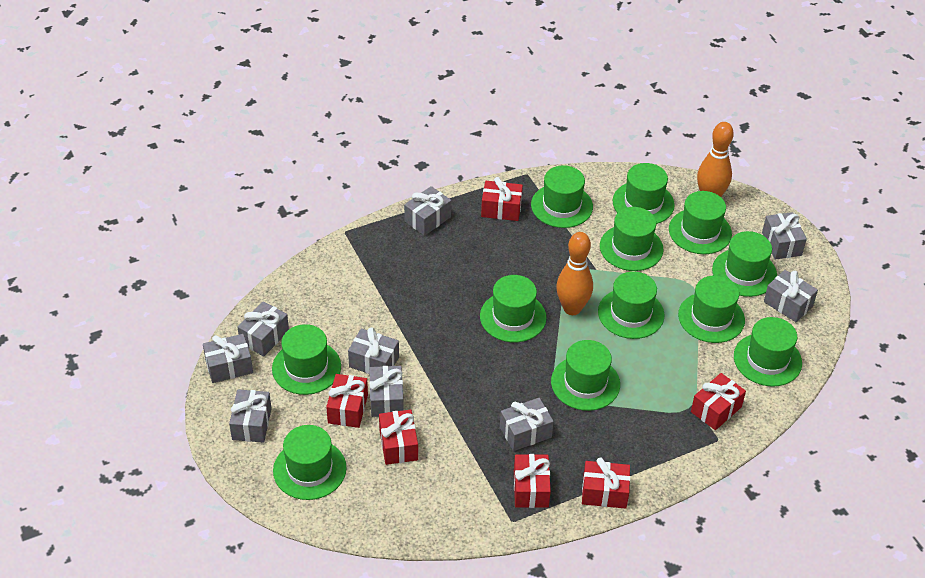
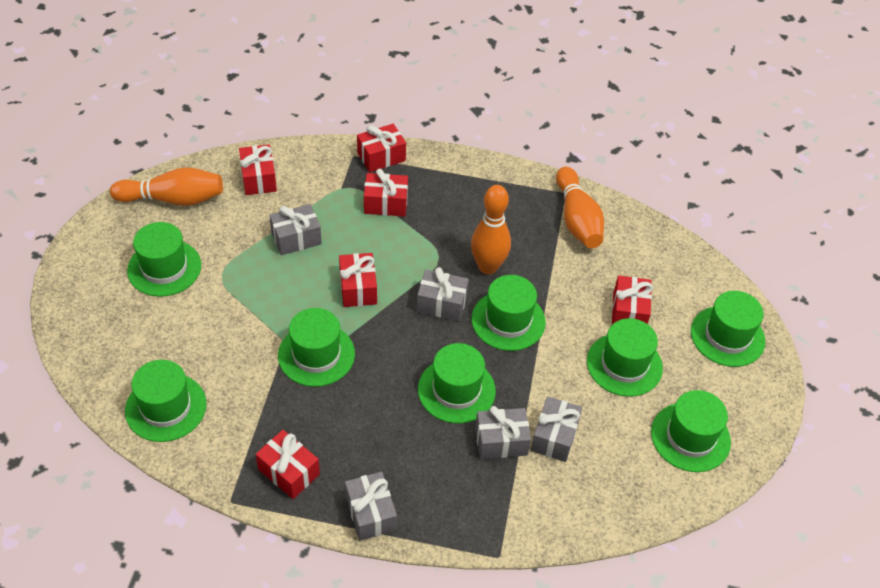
green hat: 12 -> 8
grey gift: 9 -> 5
orange bowling pin: 2 -> 3

